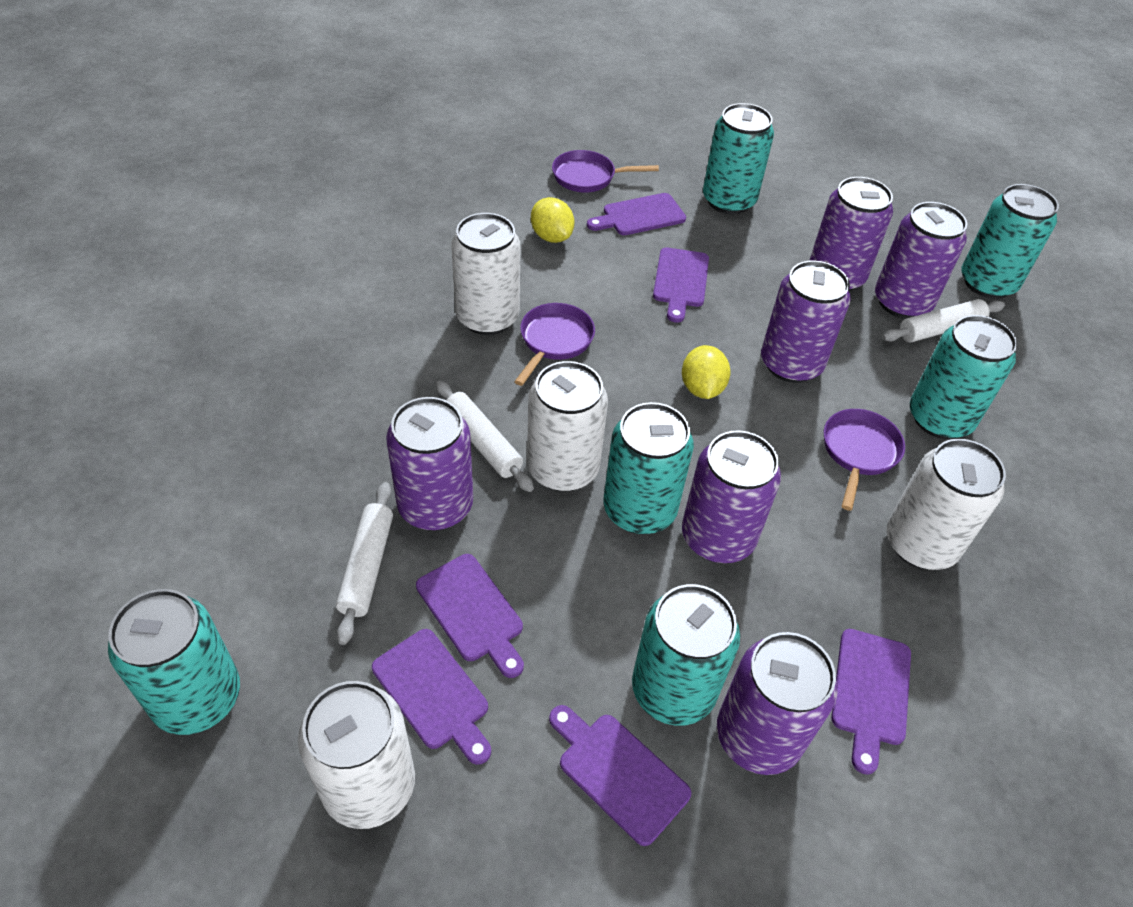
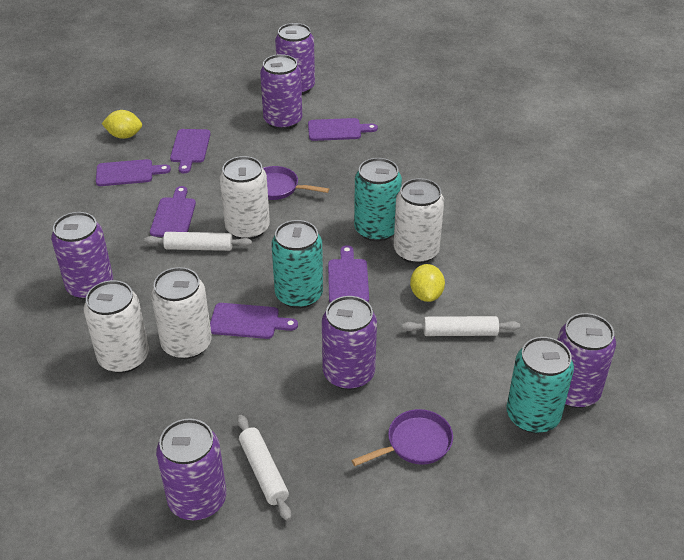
purple pan: 3 -> 2
turquoise can: 6 -> 3

